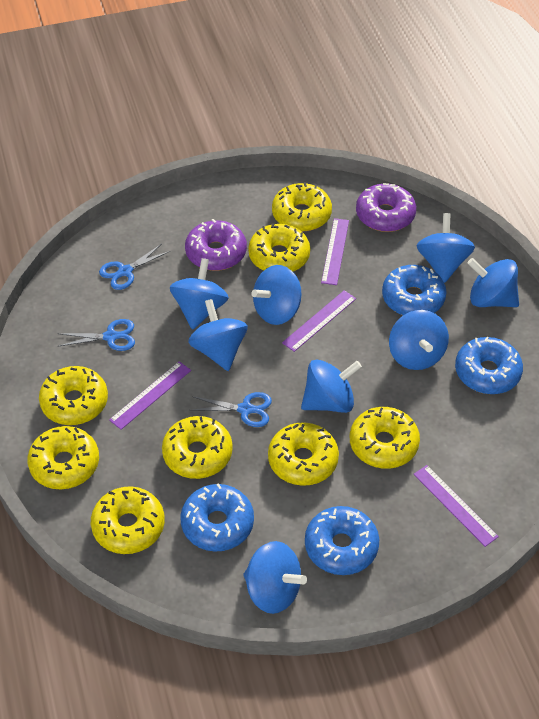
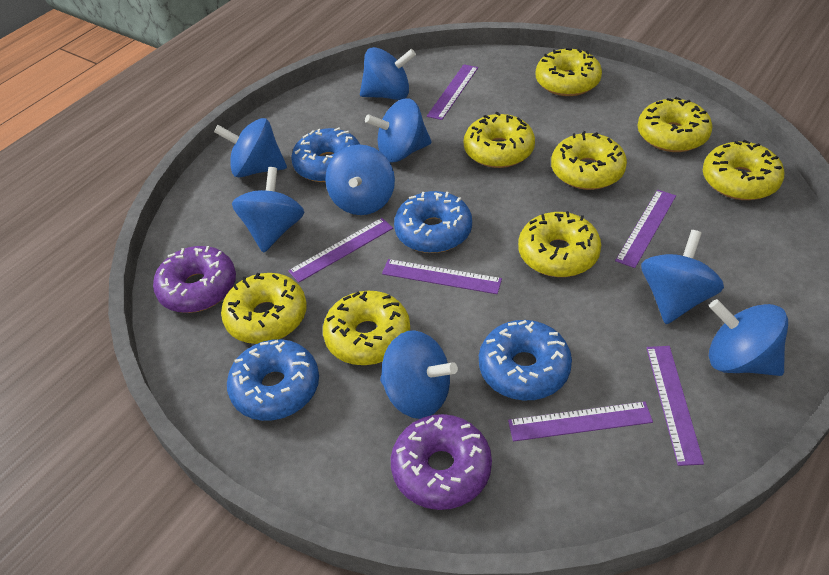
blue scissors: 3 -> 0
purple ruler: 4 -> 6

